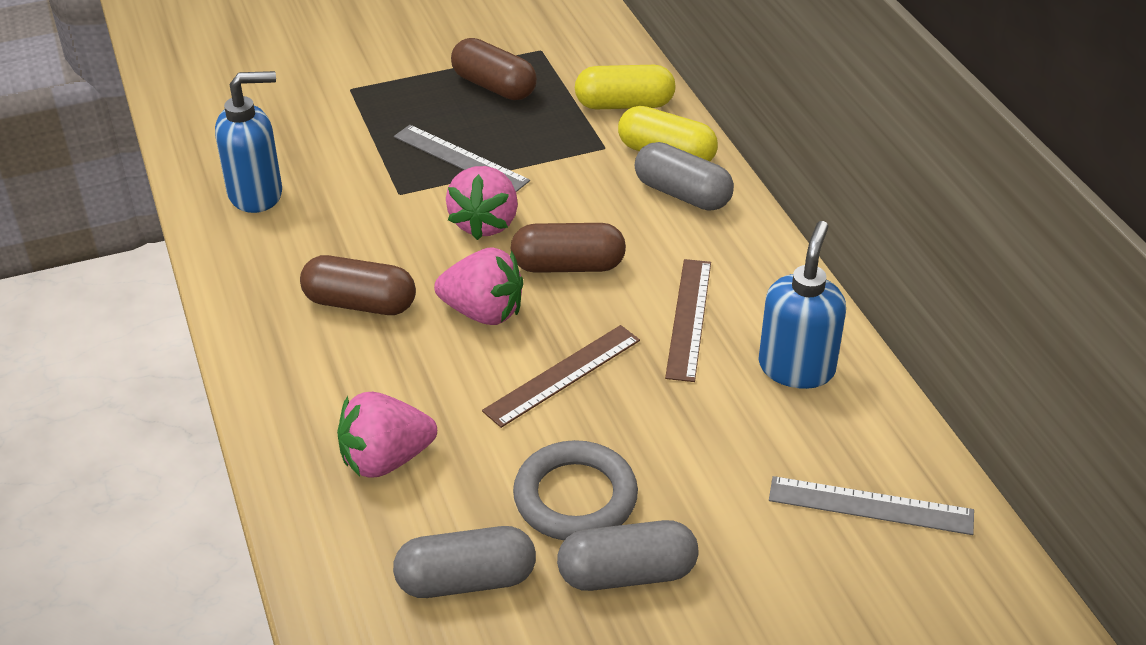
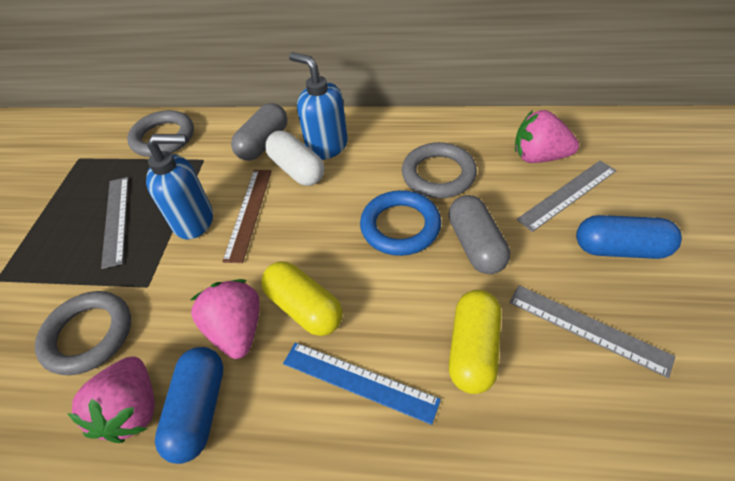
blue capsule: 0 -> 2
blue ring: 0 -> 1
blue ruler: 0 -> 1
brown capsule: 3 -> 0
brown ruler: 2 -> 1
grey capsule: 3 -> 2
grey ring: 1 -> 3
grey ruler: 2 -> 3
white capsule: 0 -> 1

